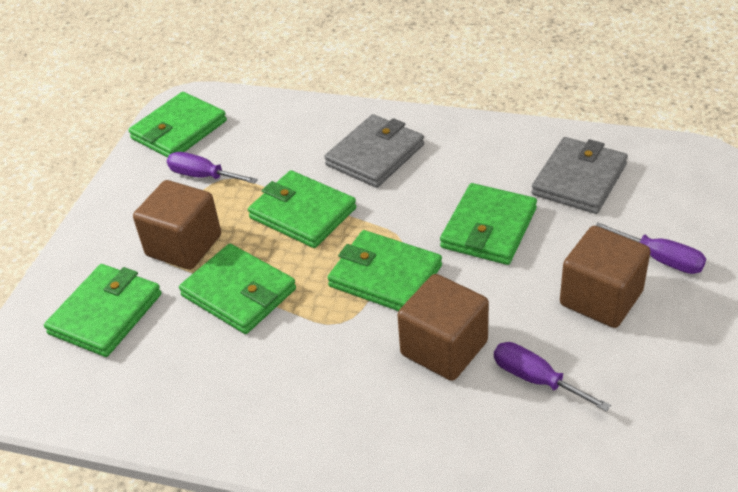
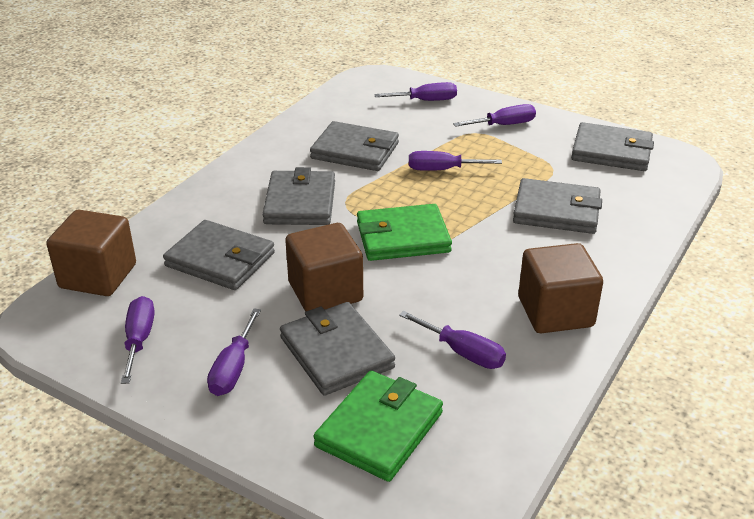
green wallet: 6 -> 2
grey wallet: 2 -> 6
purple screwdriver: 3 -> 6

